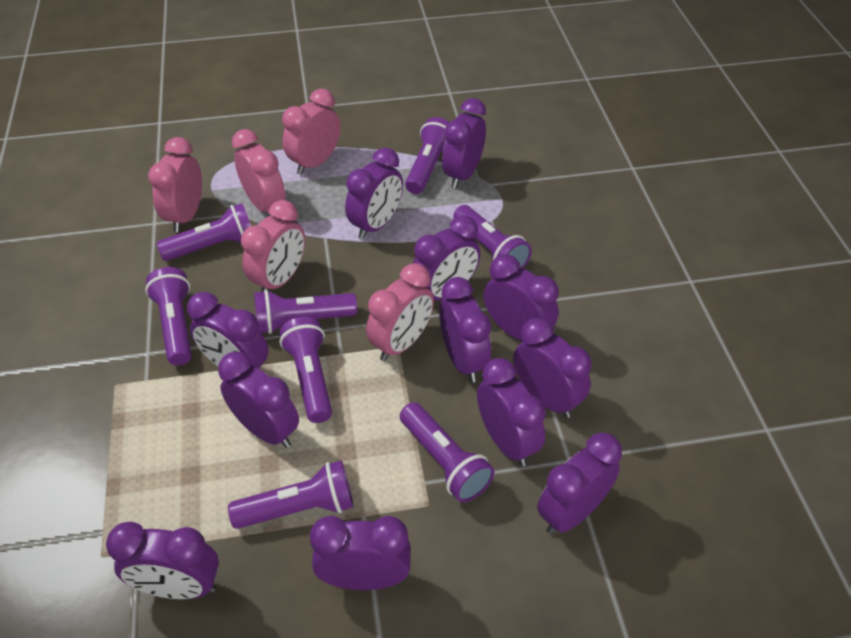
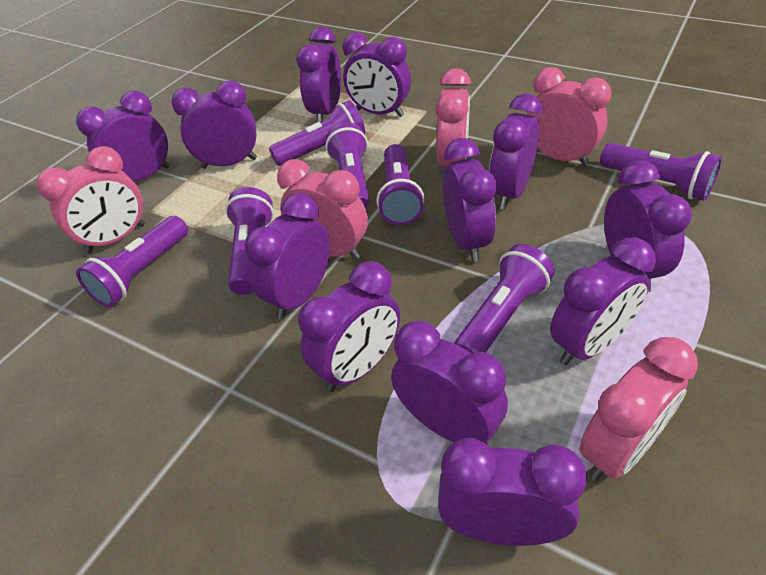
purple flashlight: 8 -> 7

